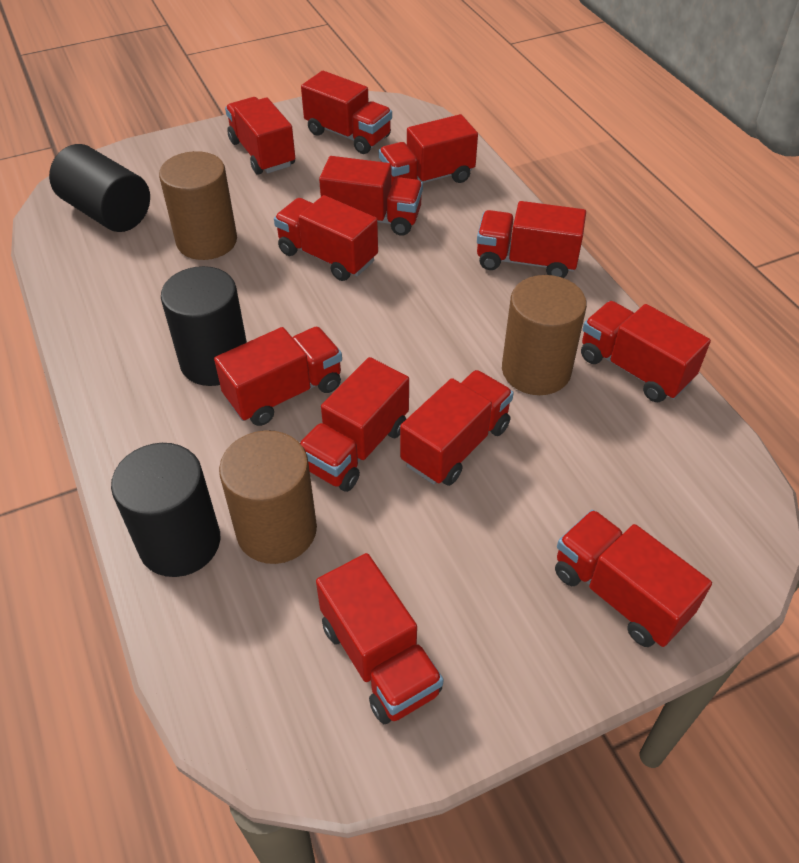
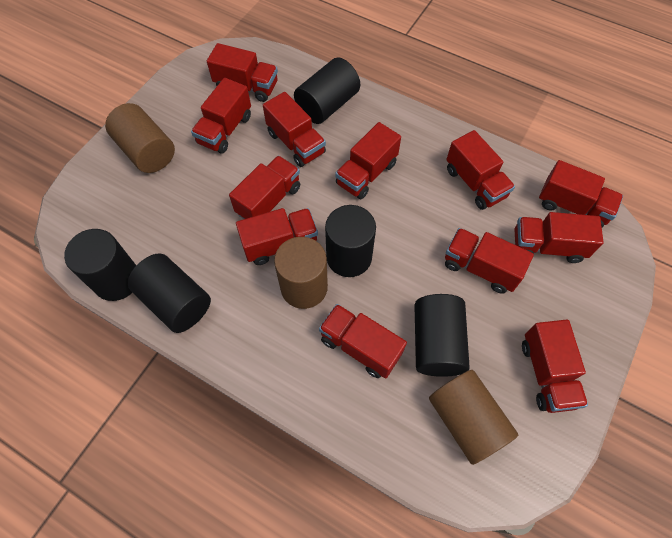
black cylinder: 3 -> 5

